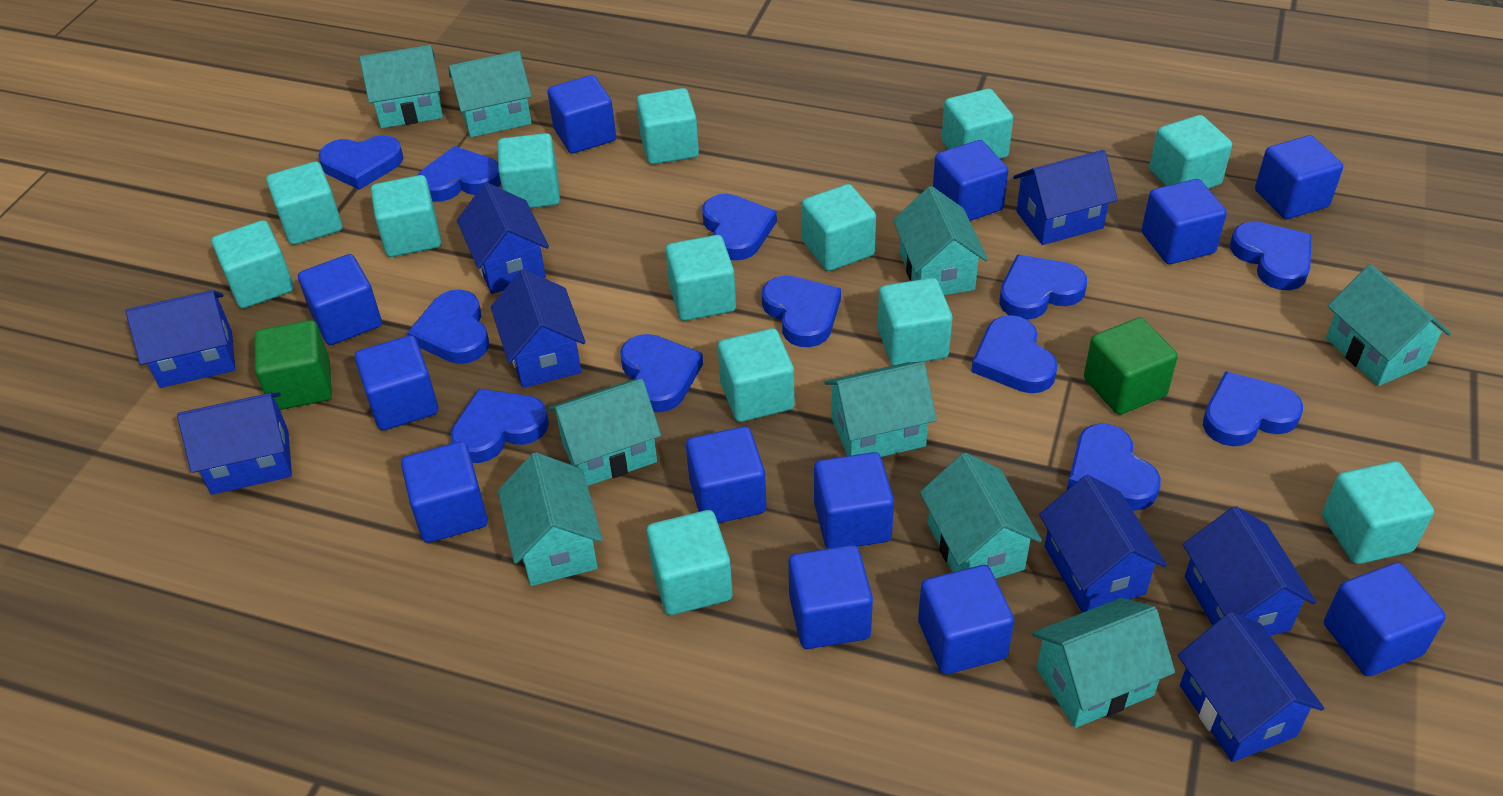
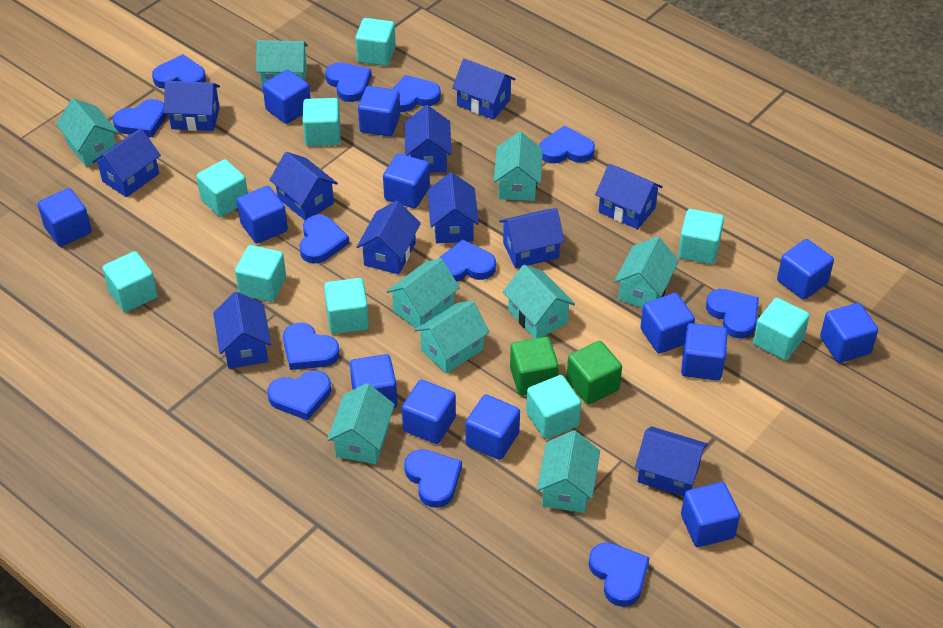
blue cube: 12 -> 13
blue house: 8 -> 11
turquoise cube: 13 -> 9

